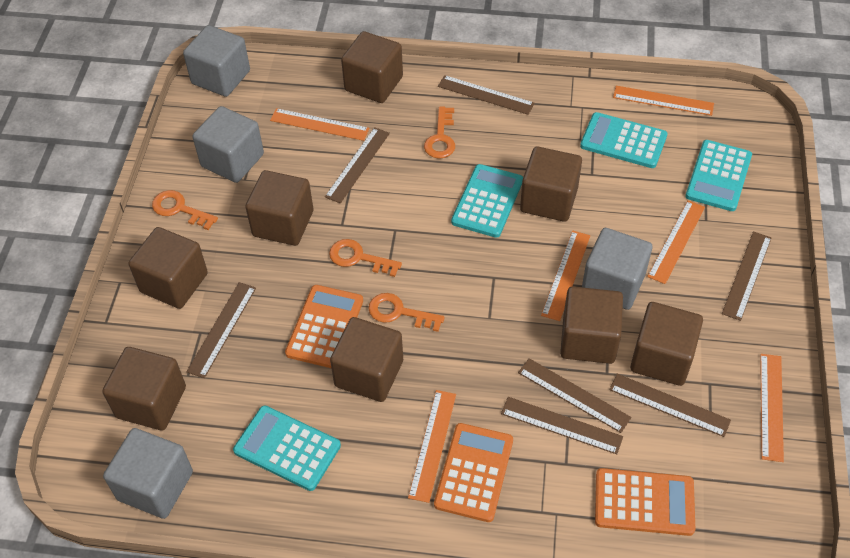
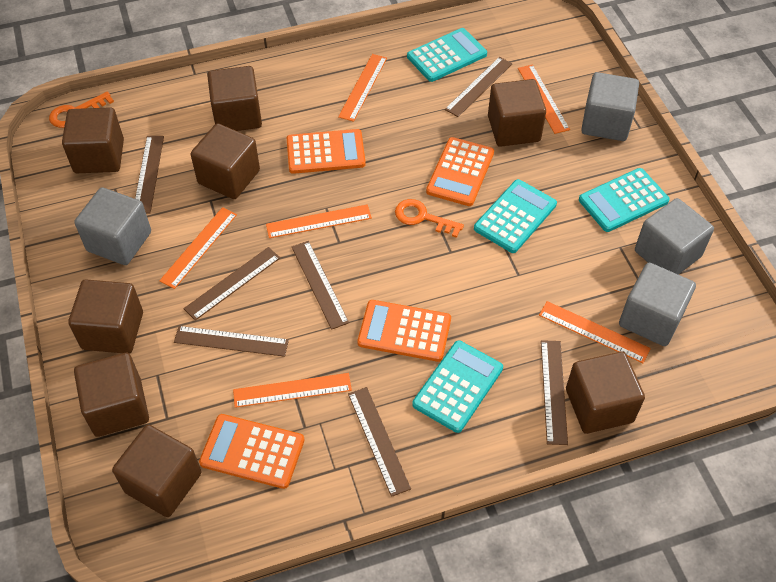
orange calculator: 3 -> 4
orange key: 4 -> 2

